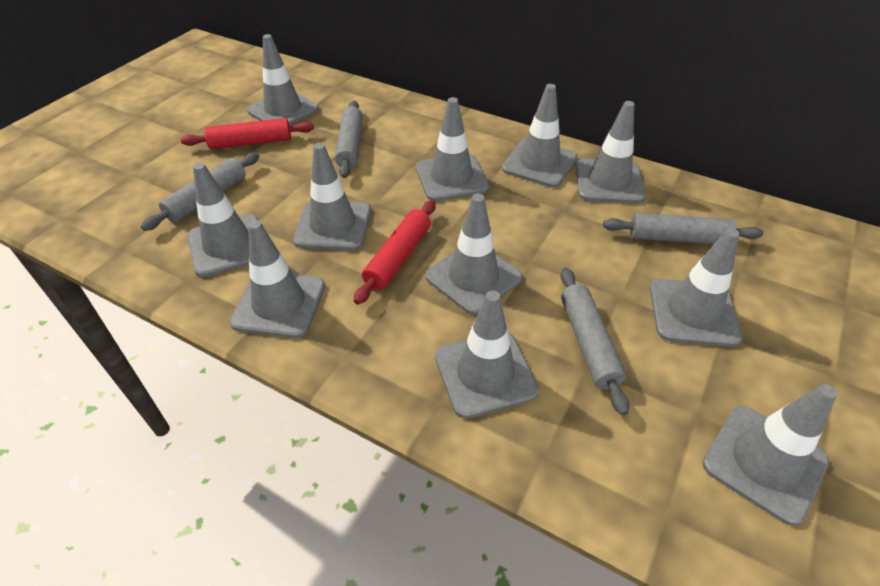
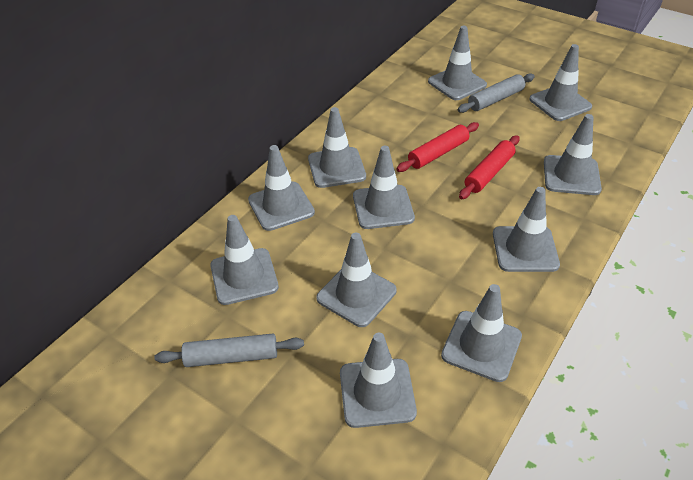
grey rolling pin: 4 -> 2

